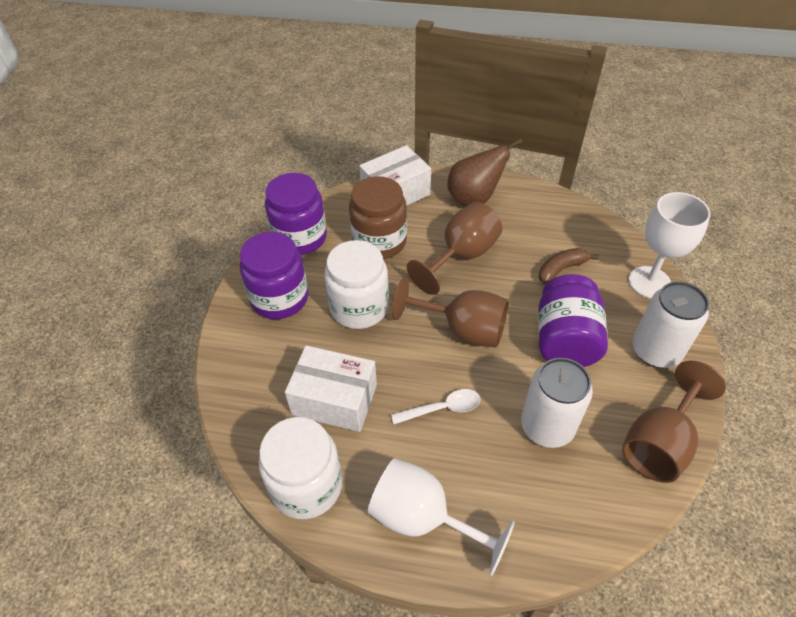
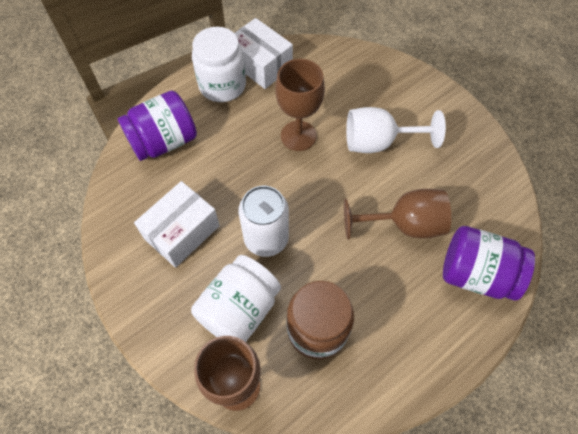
brown banana: 1 -> 0
brown pear: 1 -> 0
purple jar: 3 -> 2
white can: 2 -> 1
white goblet: 2 -> 1
white spoon: 1 -> 0

